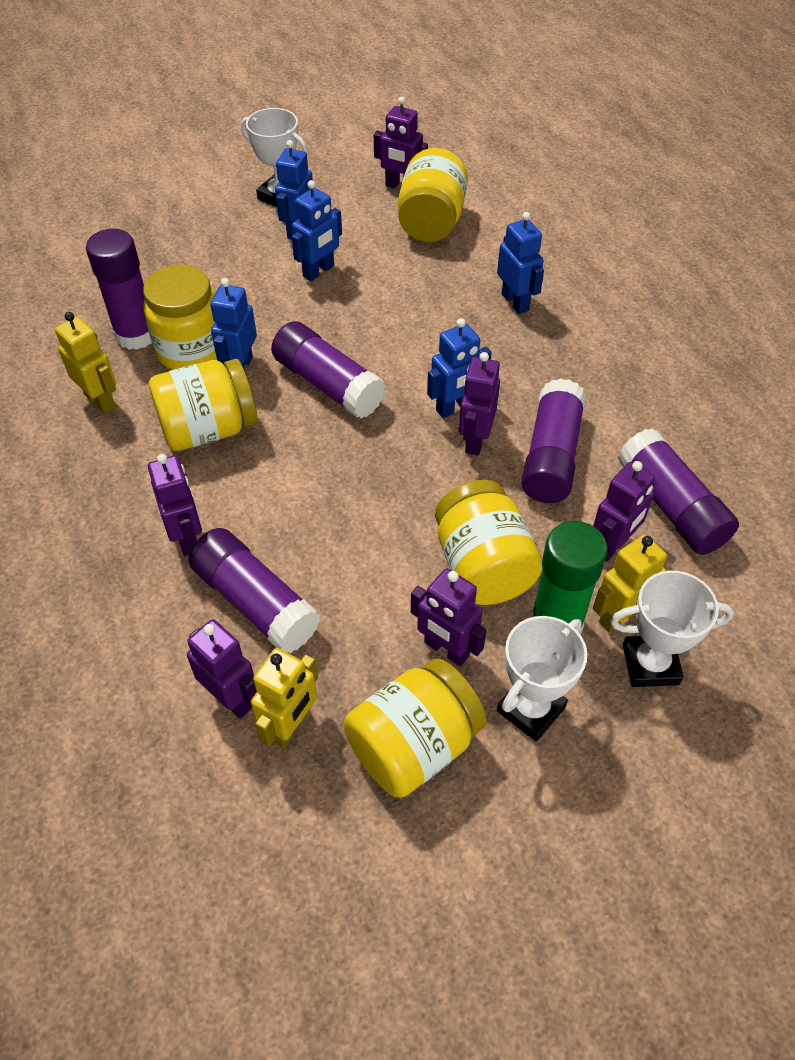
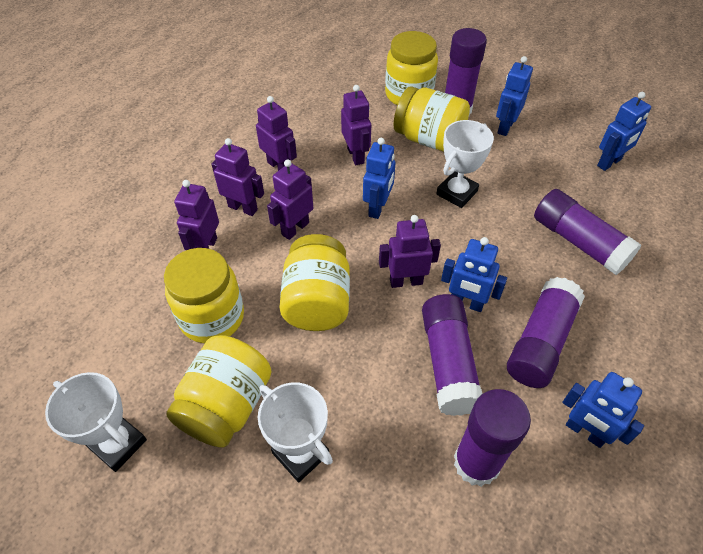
green glue stick: 1 -> 0
yellow robot: 3 -> 0

